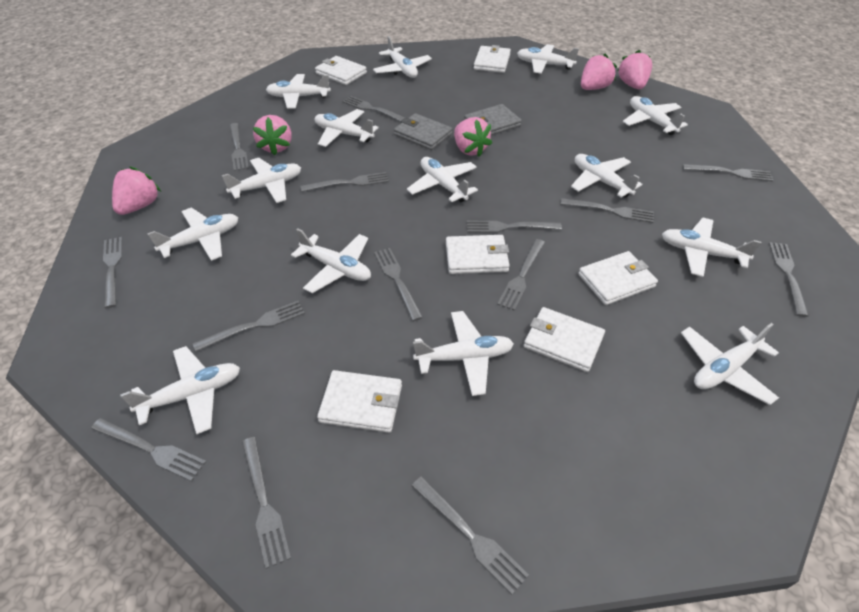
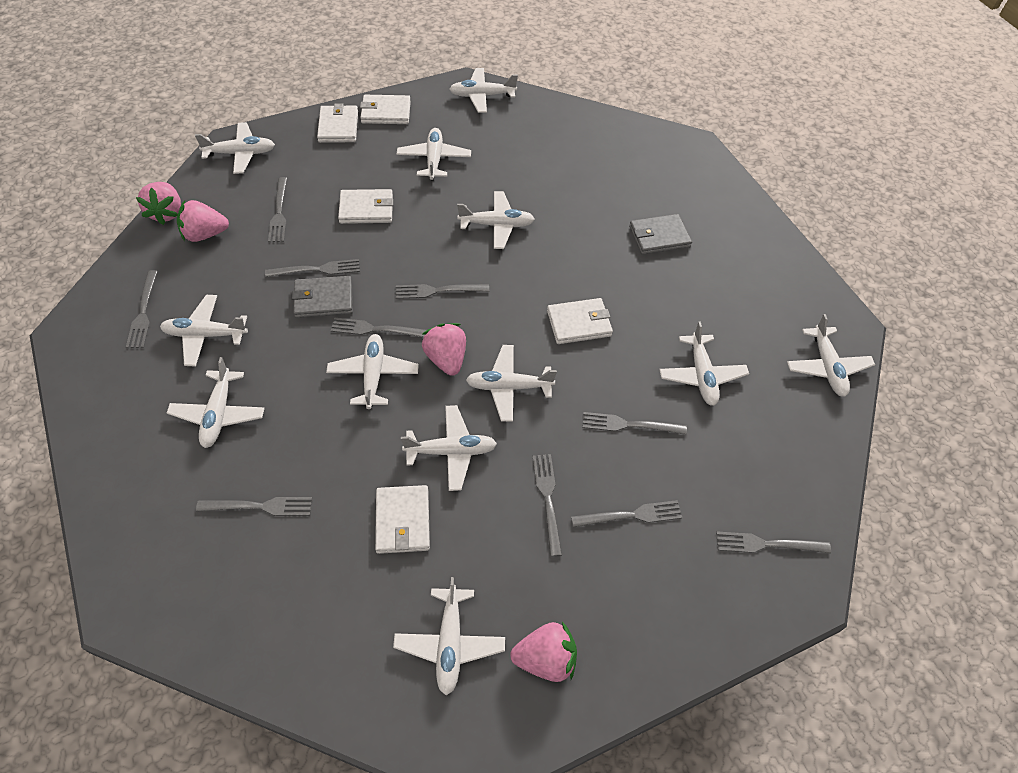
grey fork: 14 -> 10
pink strawberry: 5 -> 4
white plane: 14 -> 12
white wallet: 6 -> 5

